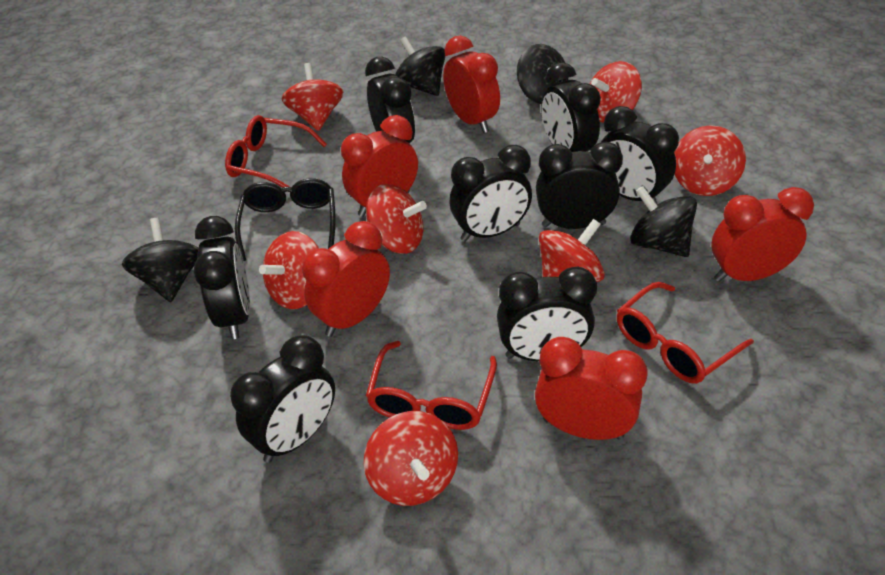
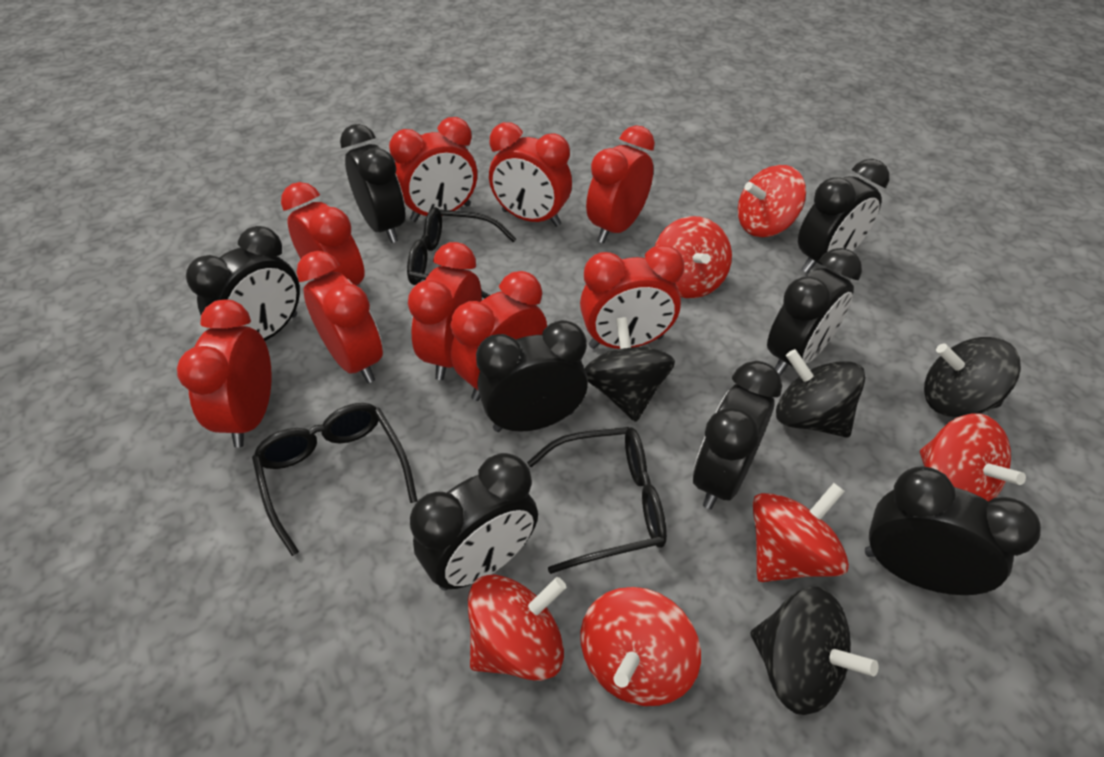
black glasses: 1 -> 3
red clock: 5 -> 9
red glasses: 3 -> 0
red spinning top: 7 -> 6

